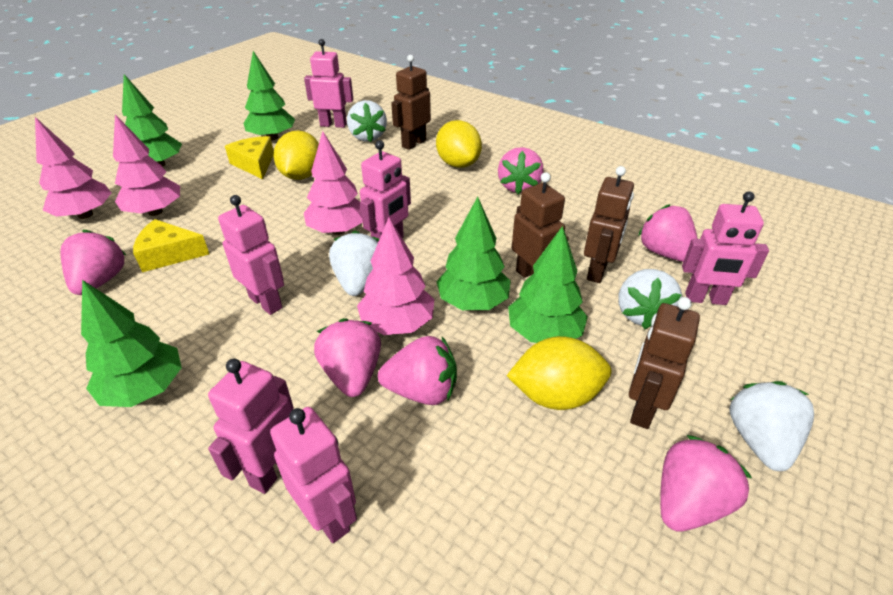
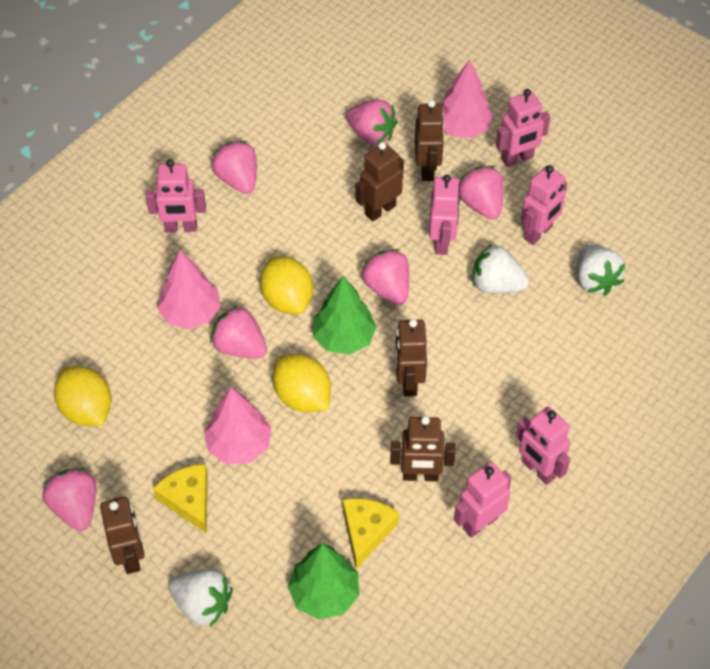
brown robot: 4 -> 5
green tree: 5 -> 2
pink tree: 4 -> 3
white strawberry: 4 -> 3

